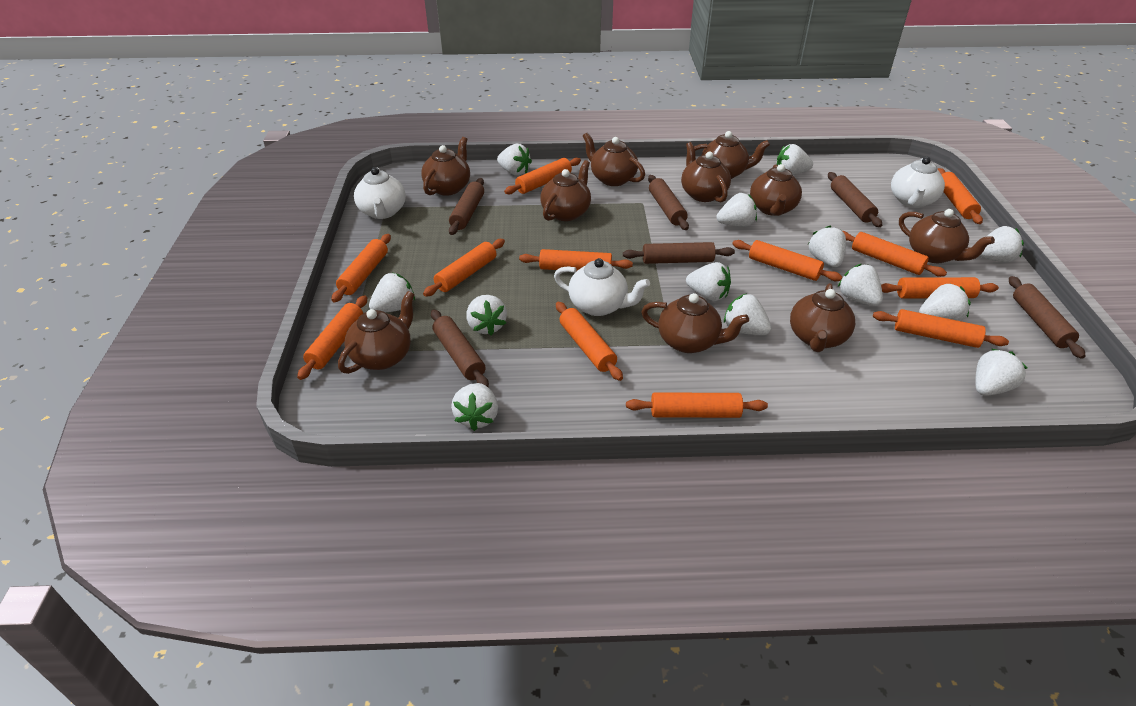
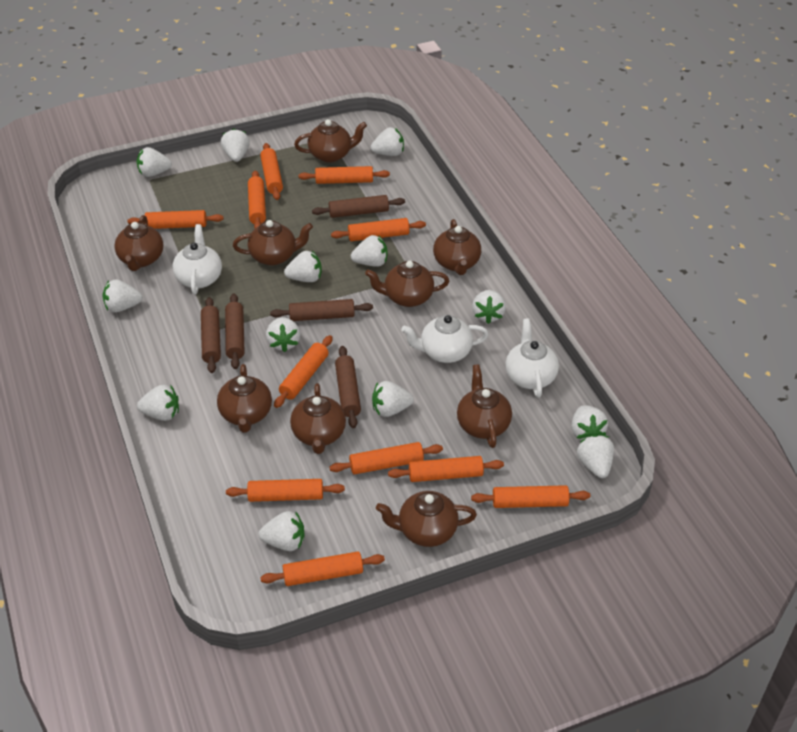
brown rolling pin: 6 -> 5
brown teapot: 10 -> 9
orange rolling pin: 12 -> 11

